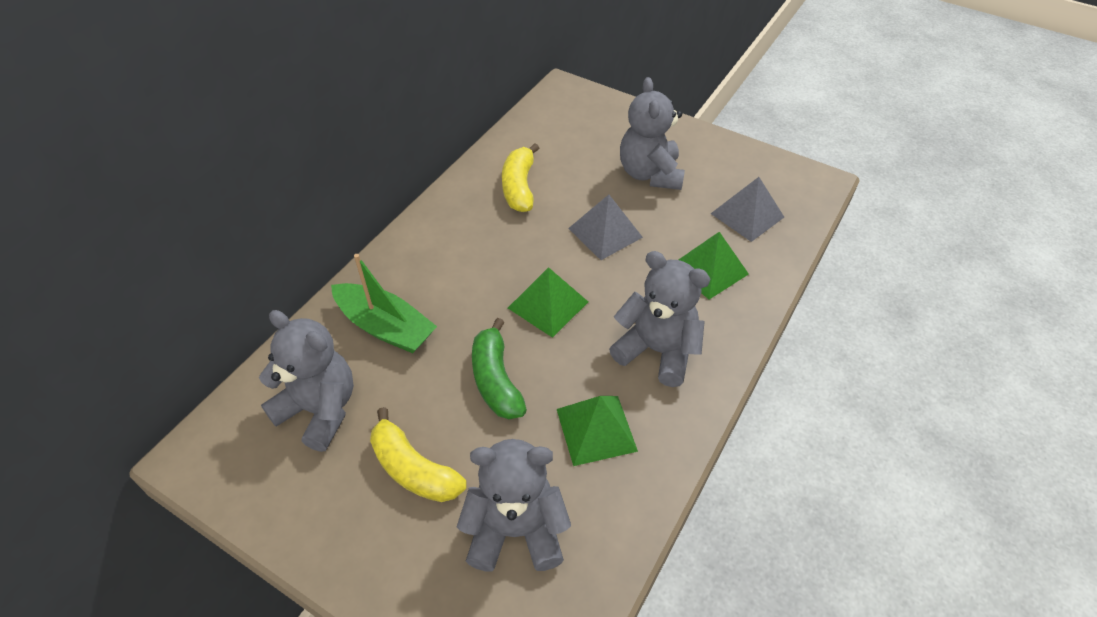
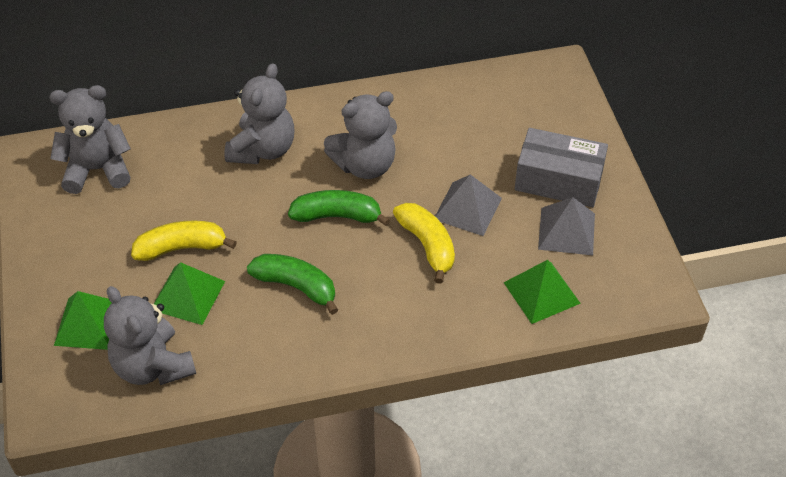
green banana: 1 -> 2
green boat: 1 -> 0
grey box: 0 -> 1

